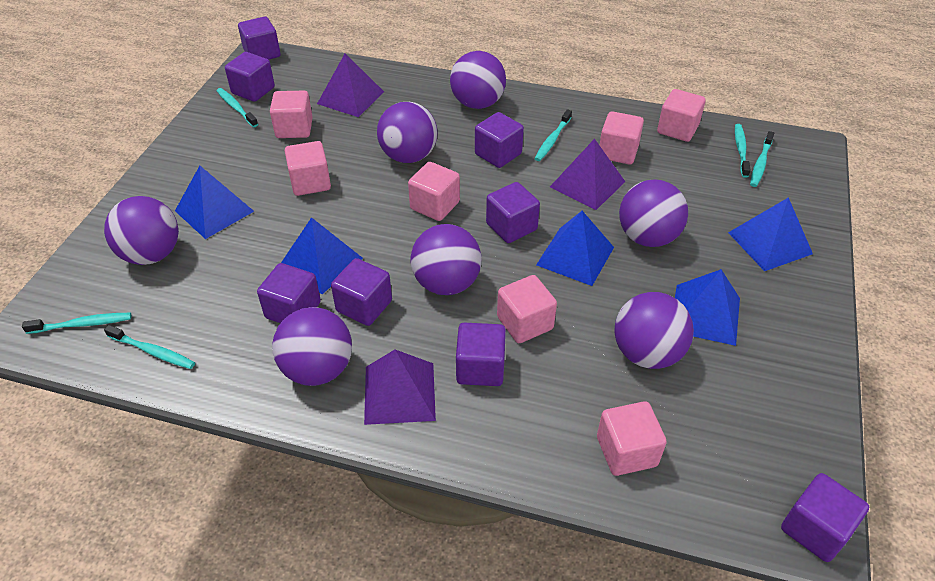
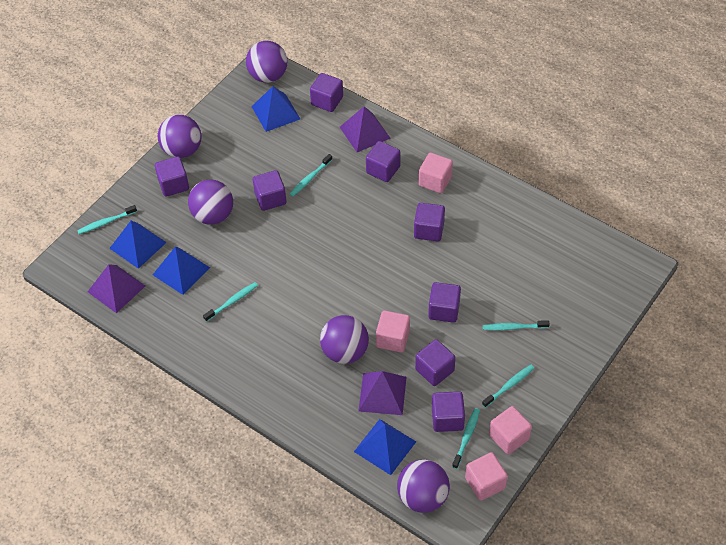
blue pyramid: 5 -> 4
pink cube: 7 -> 4
purple ball: 7 -> 5

